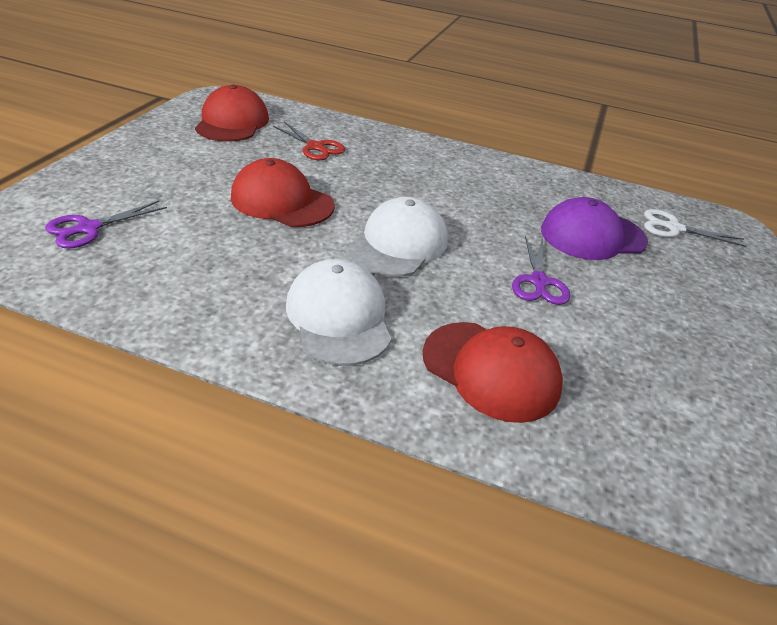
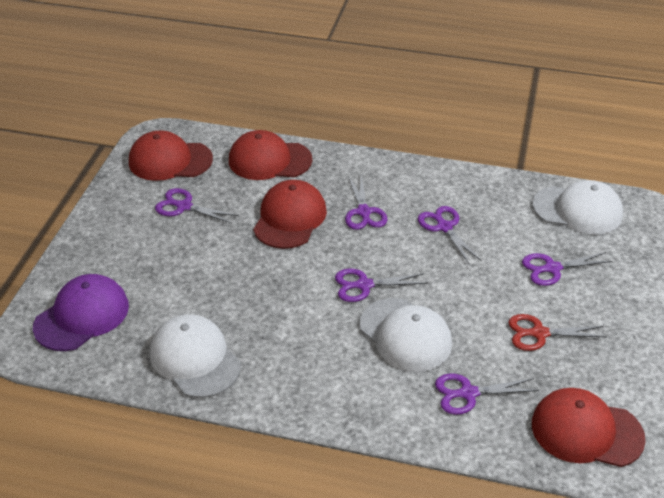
purple scissors: 2 -> 6
red cap: 3 -> 4
white cap: 2 -> 3
white scissors: 1 -> 0

